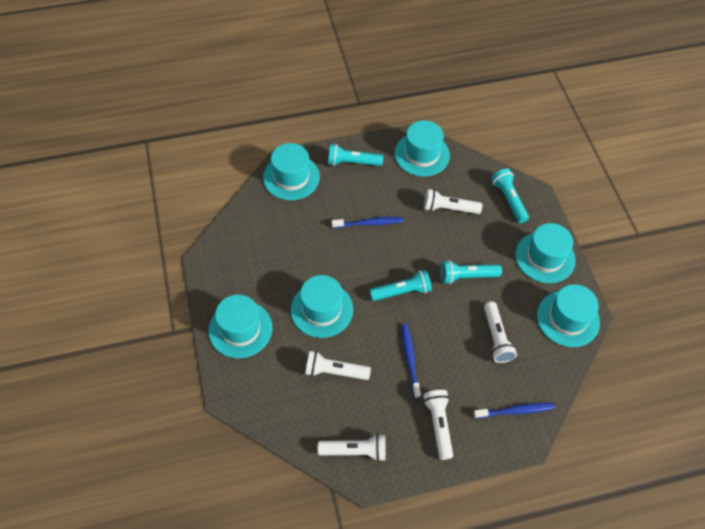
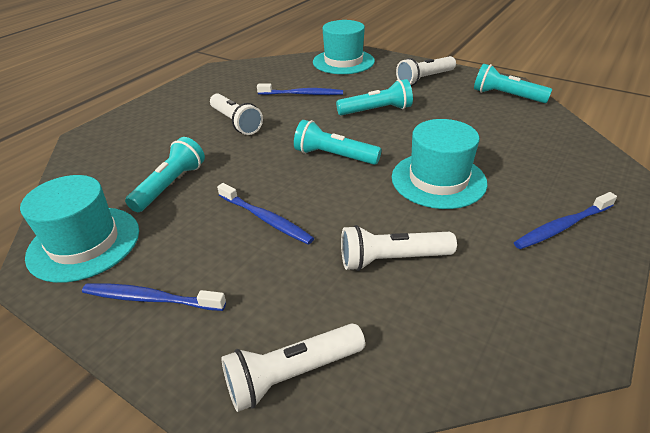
blue toothbrush: 3 -> 4
turquoise hat: 6 -> 3
white flashlight: 5 -> 4

